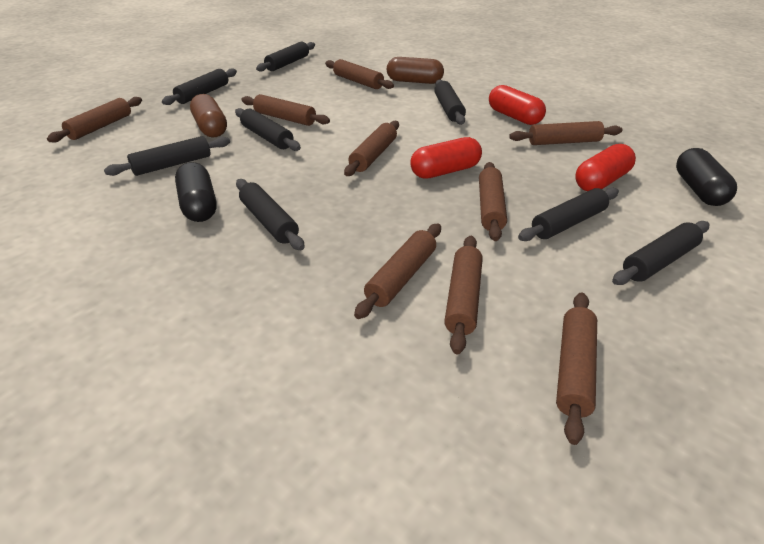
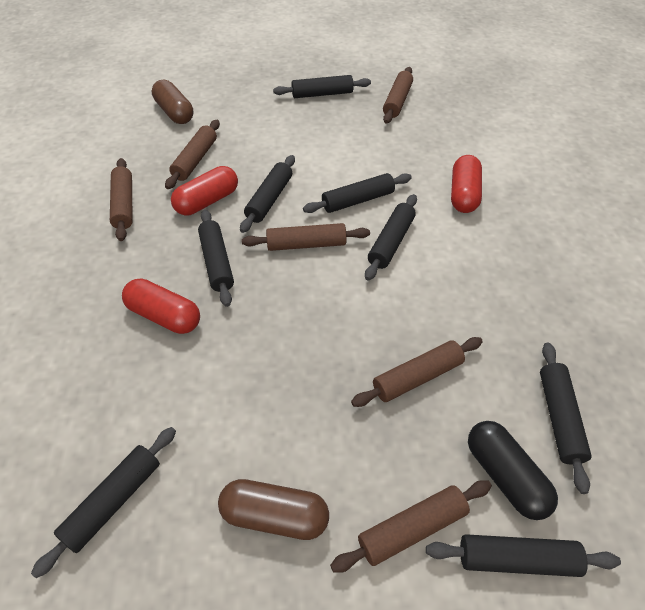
black capsule: 2 -> 1
brown rolling pin: 9 -> 6

